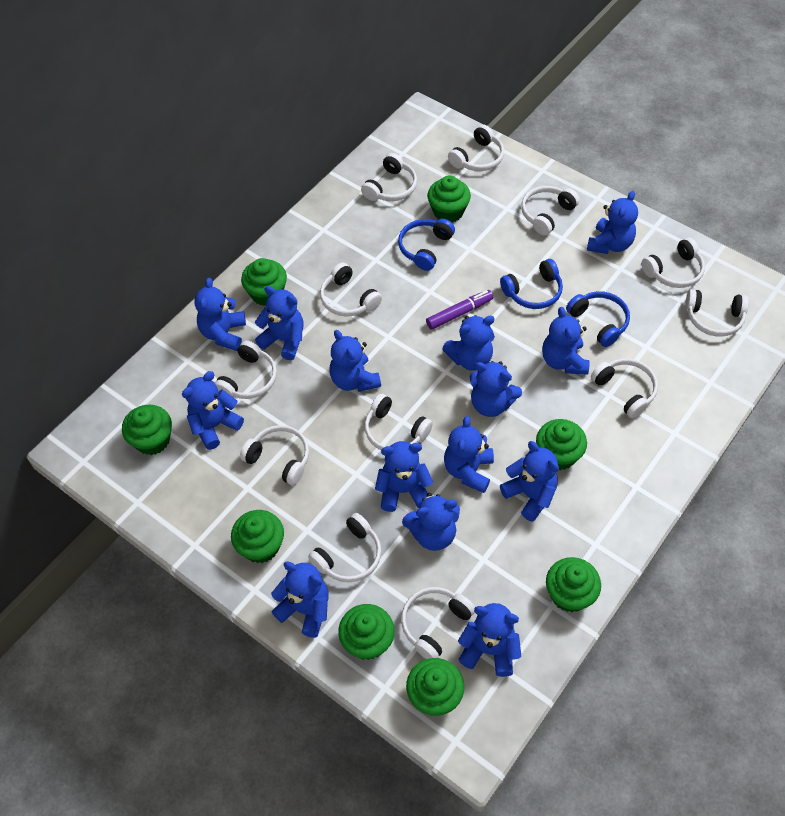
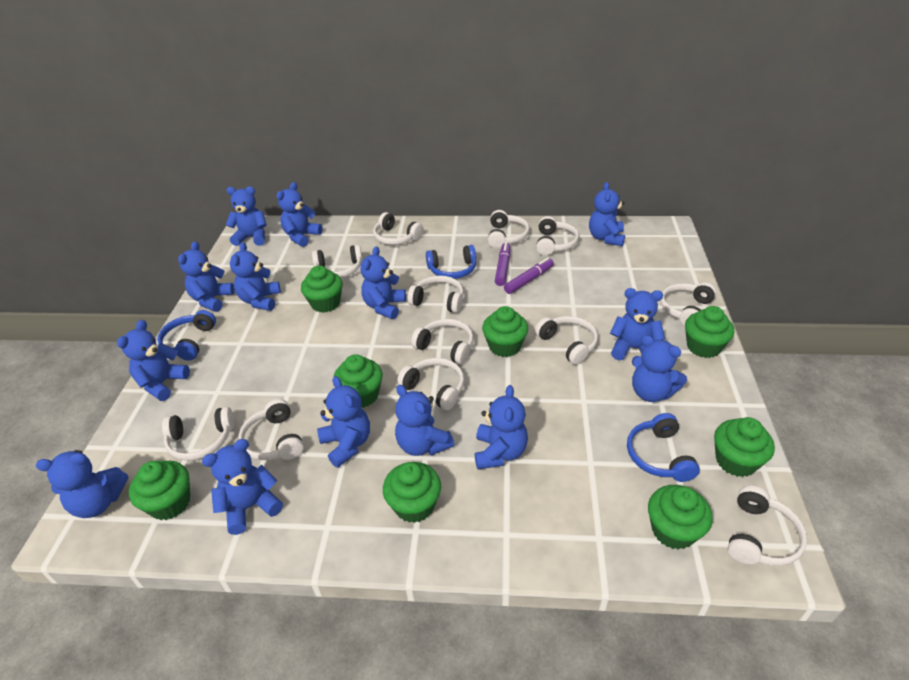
purple marker: 1 -> 2

